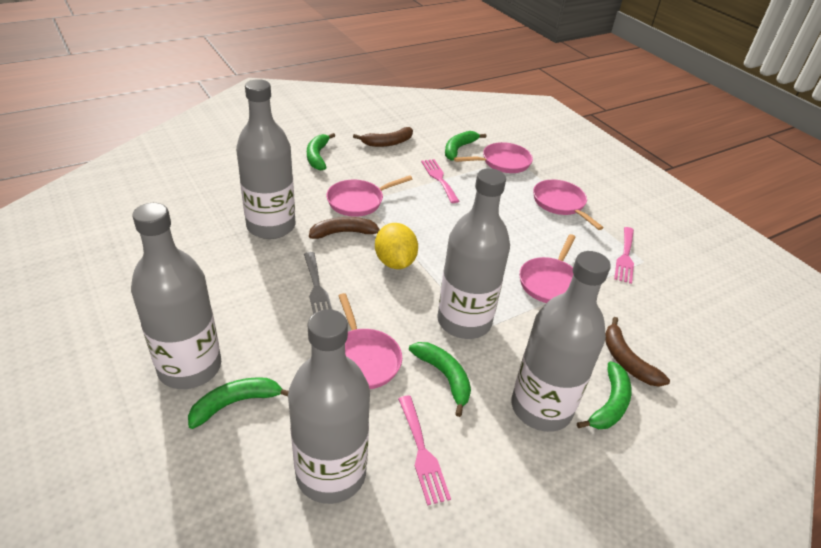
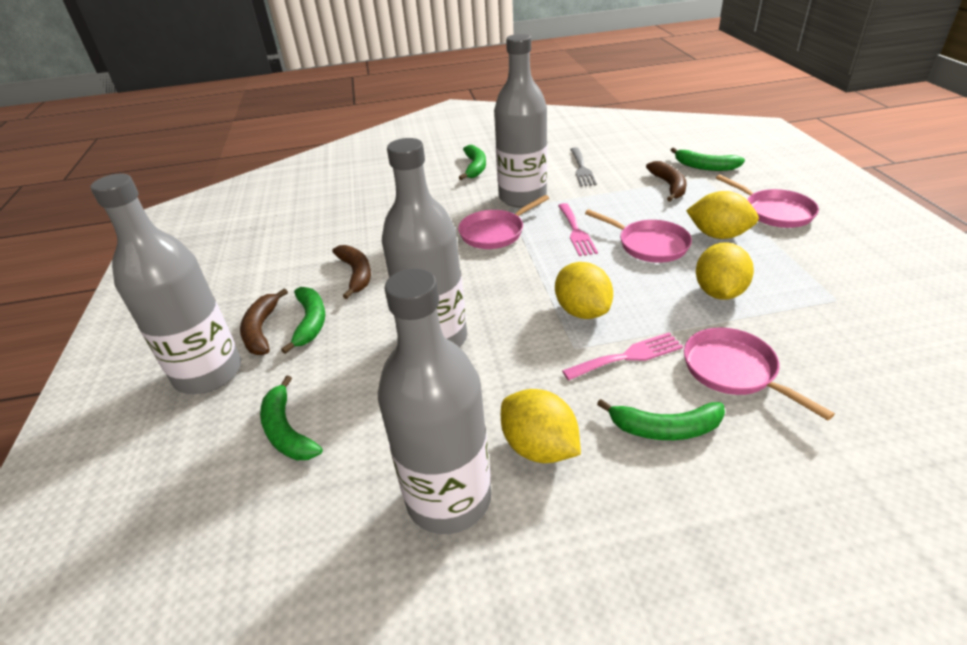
grey bottle: 5 -> 4
pink fork: 3 -> 2
pink pan: 5 -> 4
yellow lemon: 1 -> 4

